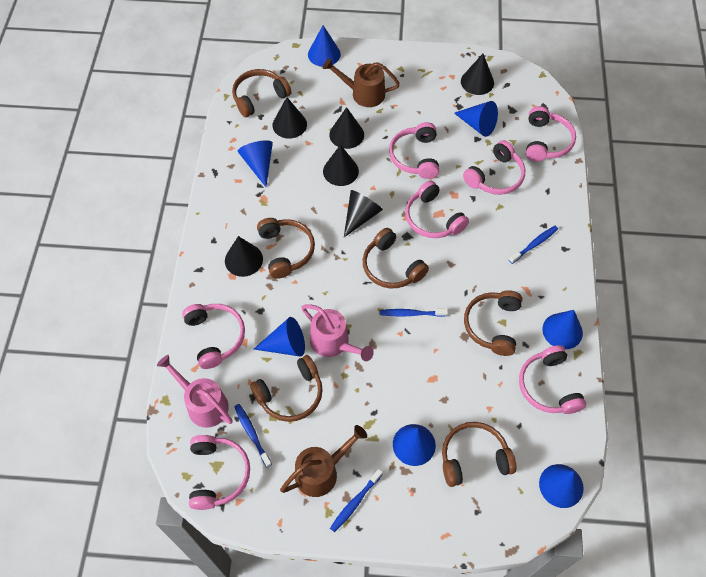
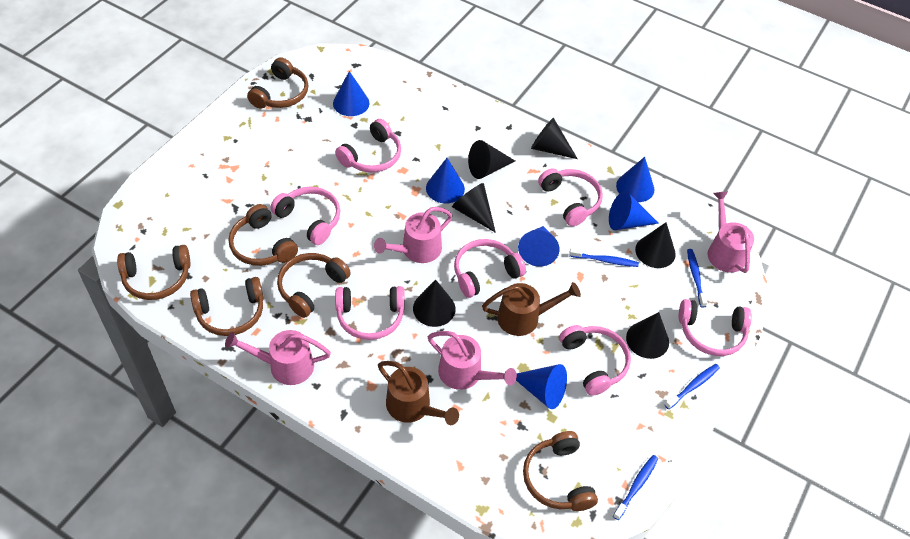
blue cone: 7 -> 6
pink watering can: 2 -> 4

